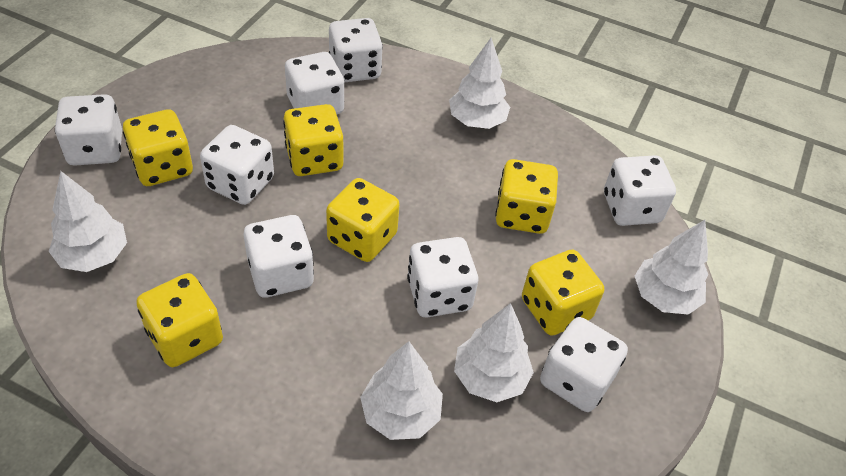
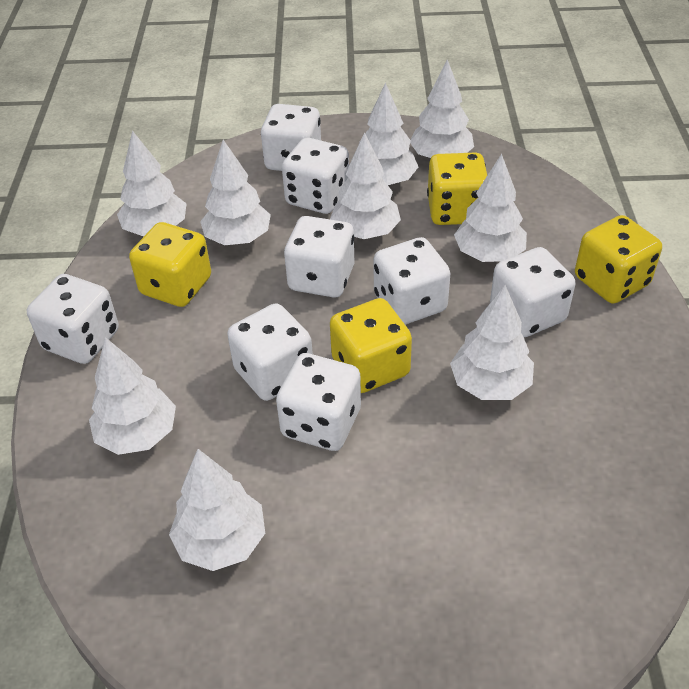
white tree: 5 -> 9
yellow dice: 6 -> 4

